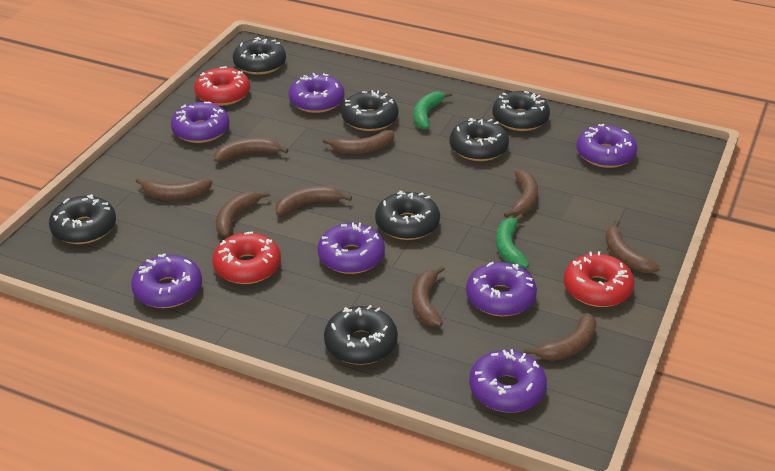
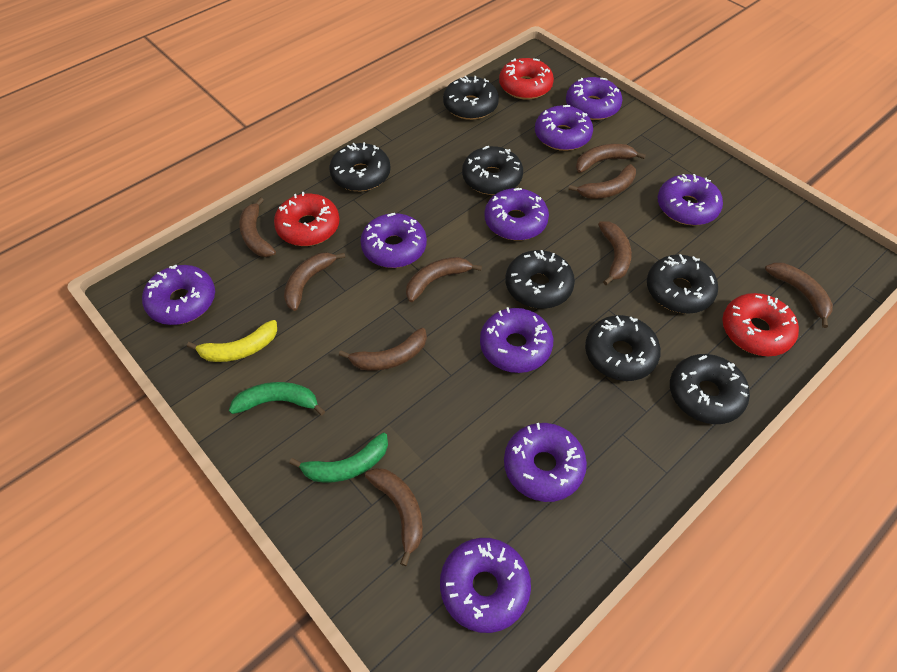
purple donut: 7 -> 9
yellow banana: 0 -> 1

